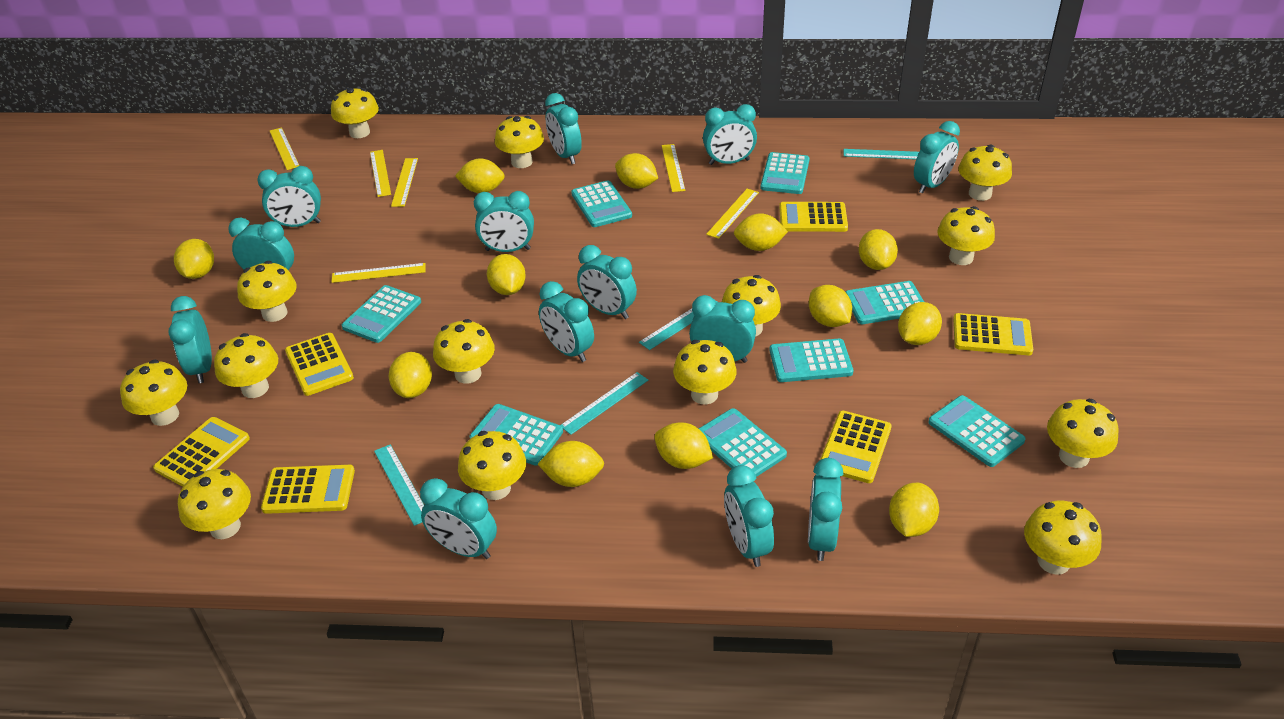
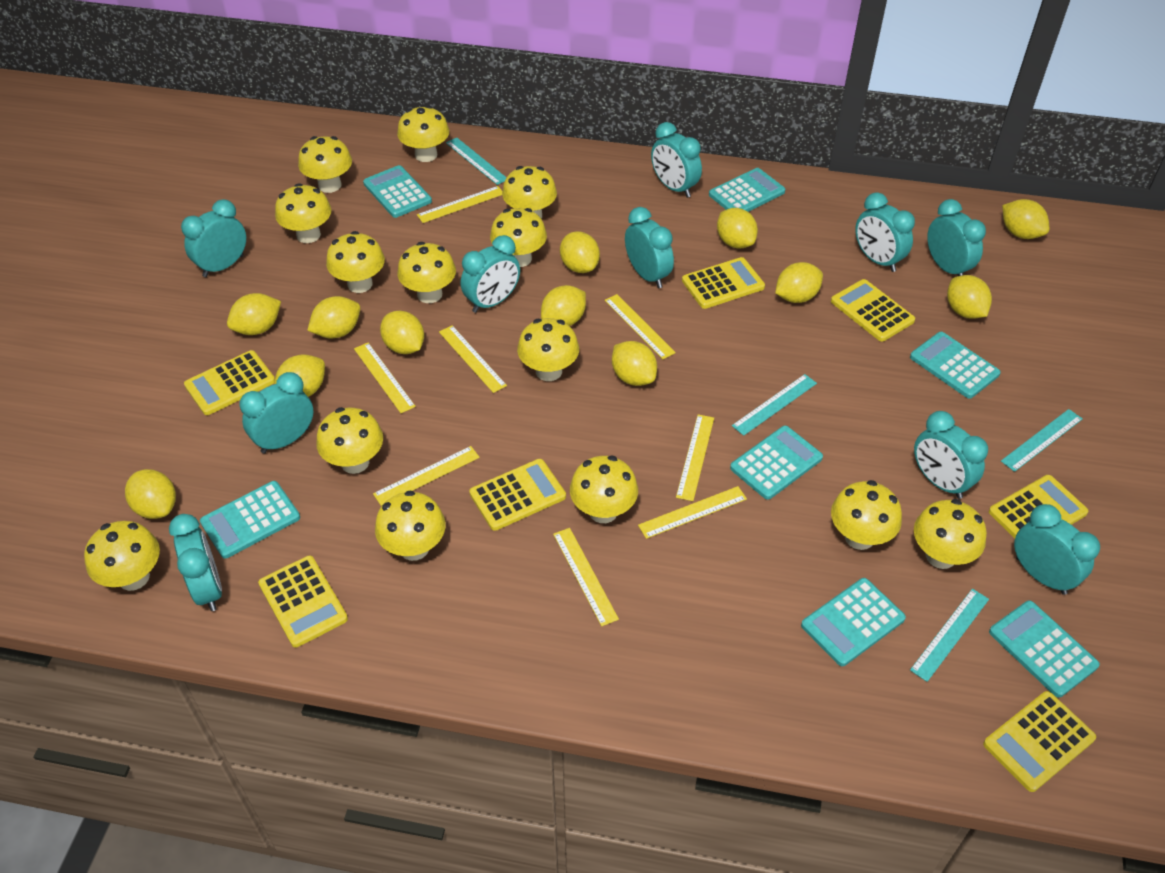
turquoise calculator: 8 -> 7
turquoise clock: 13 -> 10
yellow calculator: 6 -> 7
yellow ruler: 6 -> 8

